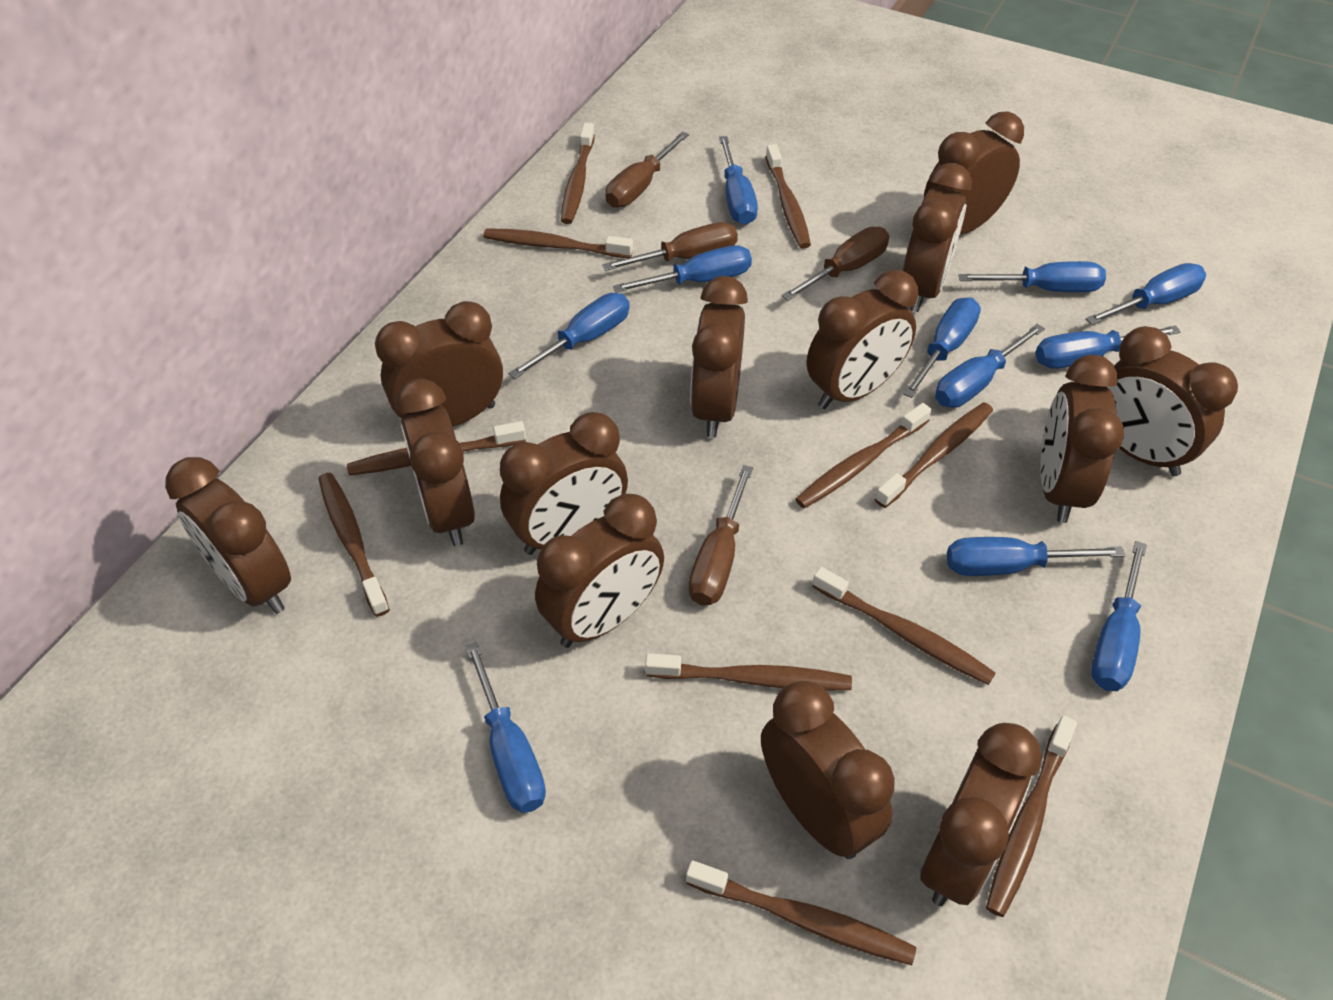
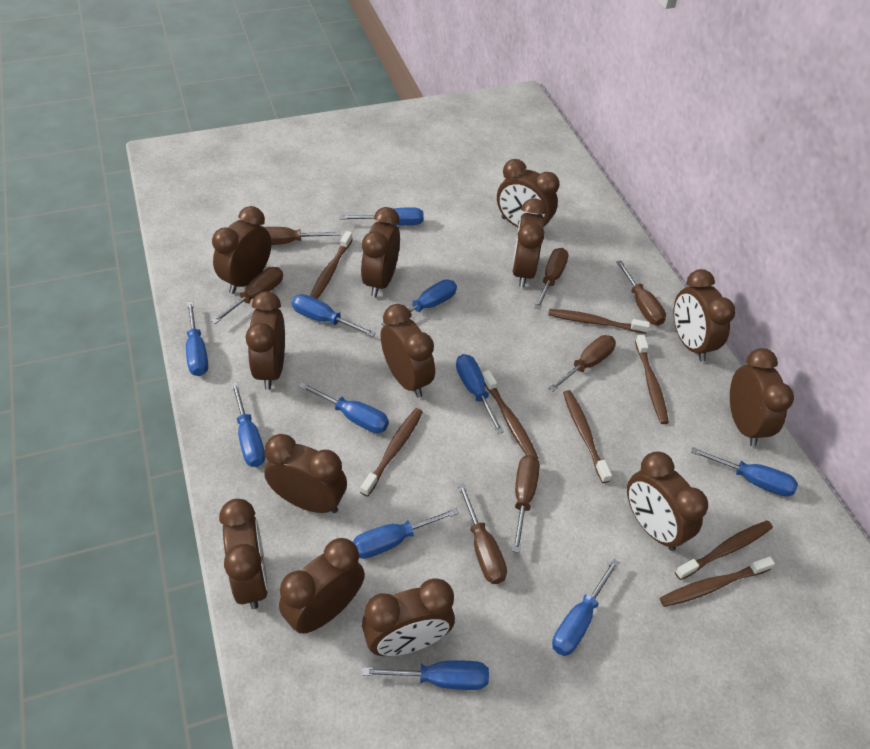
brown screwdriver: 4 -> 7
brown toothbrush: 11 -> 8

